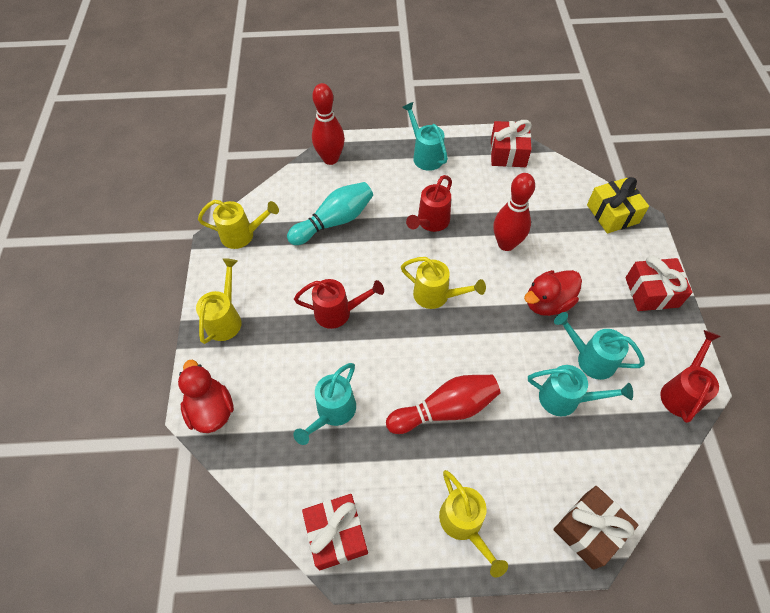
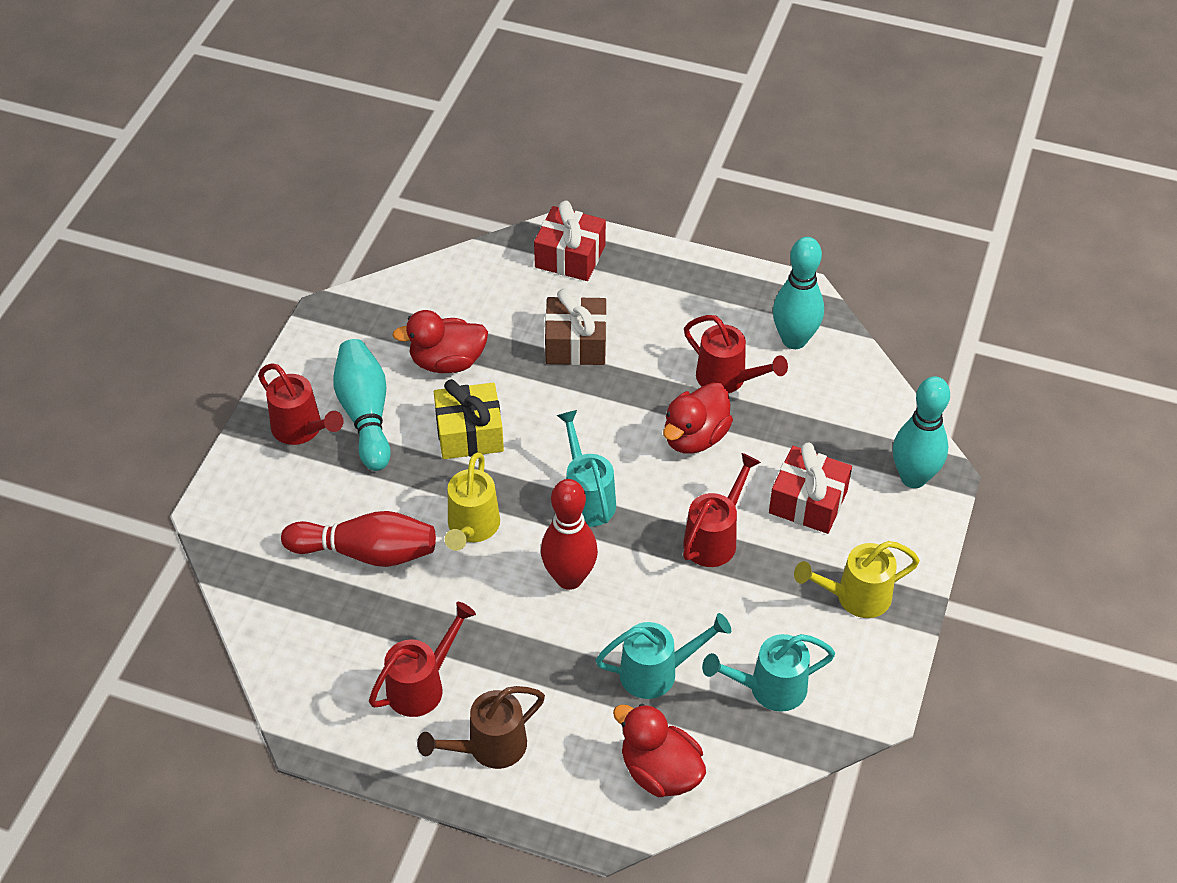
brown watering can: 0 -> 1
red bowling pin: 3 -> 2
red duck: 2 -> 3
red gift: 3 -> 2
red watering can: 3 -> 4
turquoise bowling pin: 1 -> 3
turquoise watering can: 4 -> 3
yellow watering can: 4 -> 2

